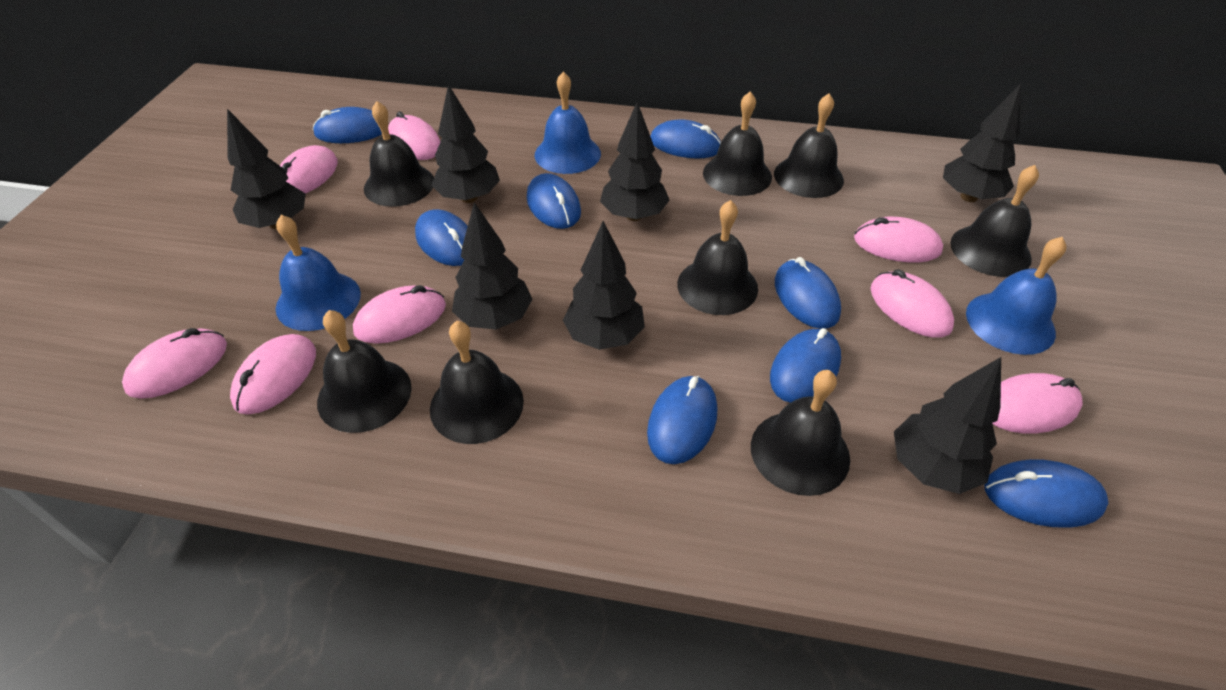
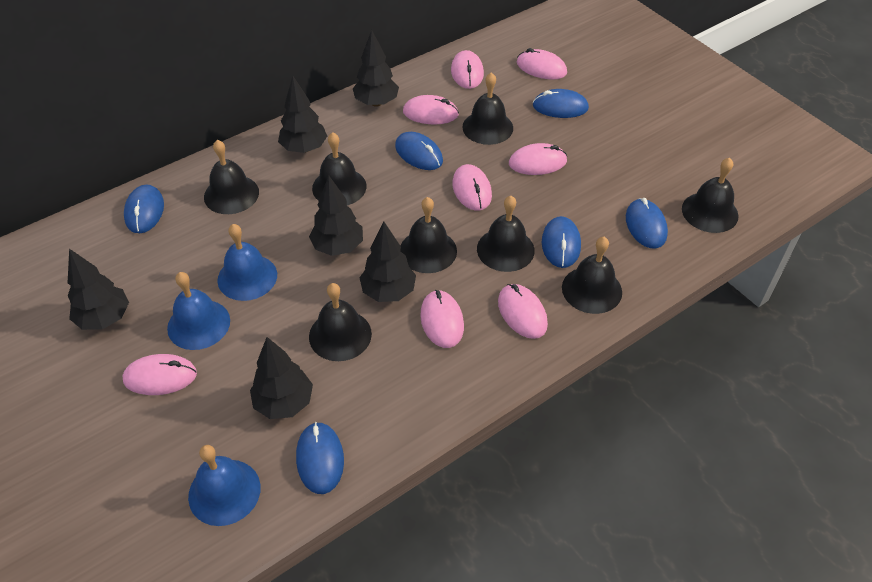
black tree: 7 -> 6
blue mouse: 8 -> 6

